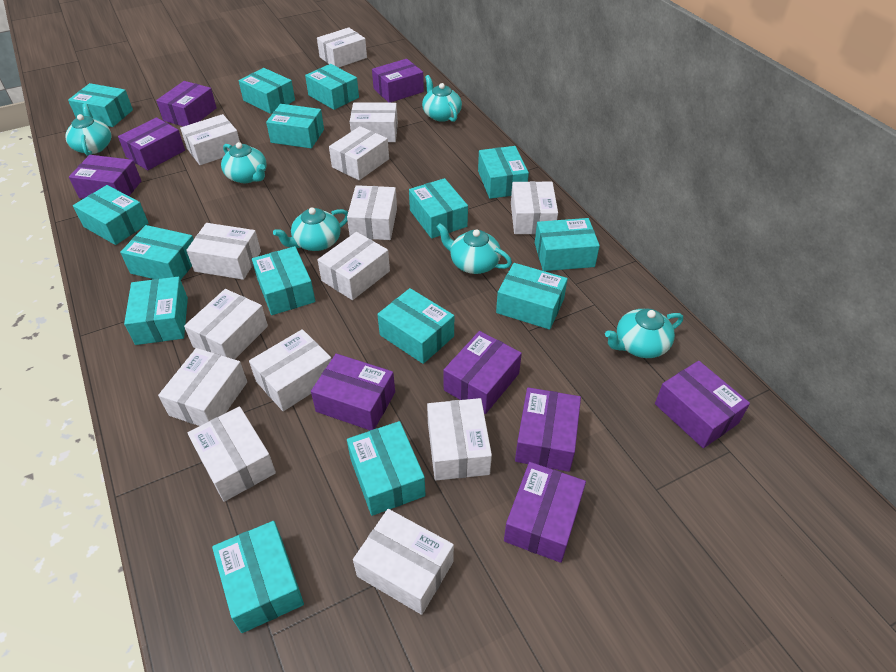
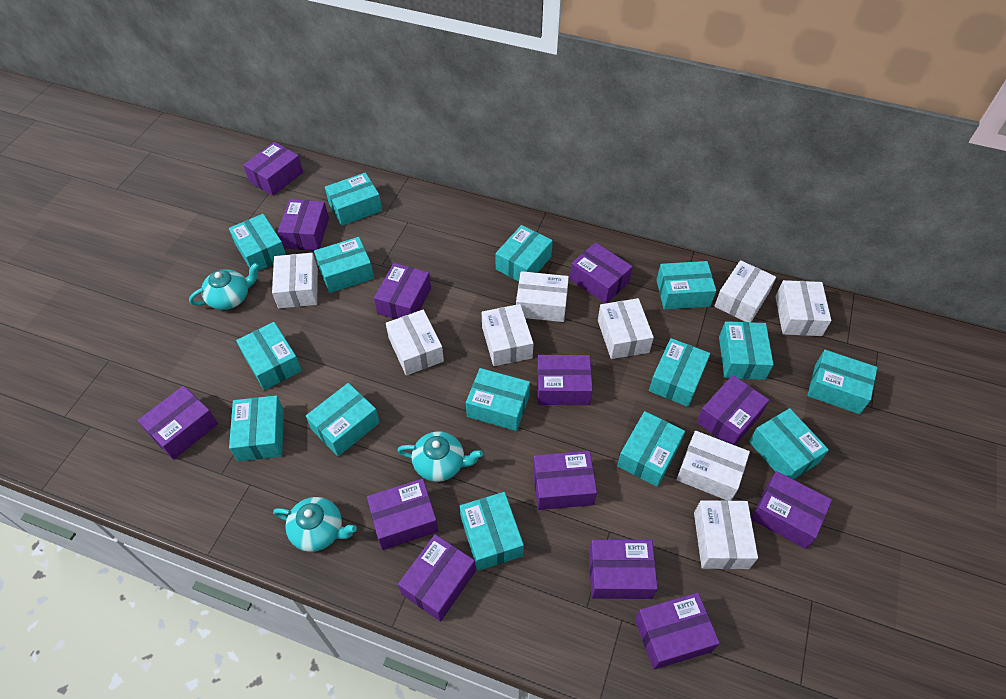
purple box: 9 -> 13
turquoise teapot: 6 -> 3
white box: 14 -> 9

